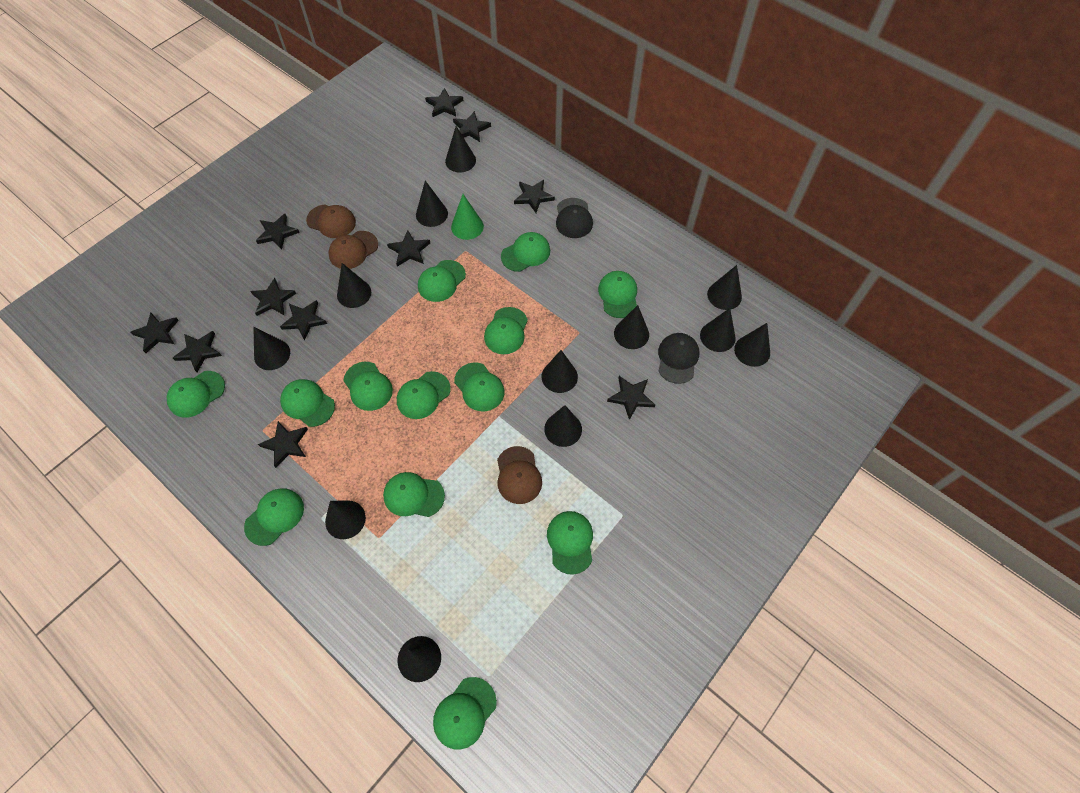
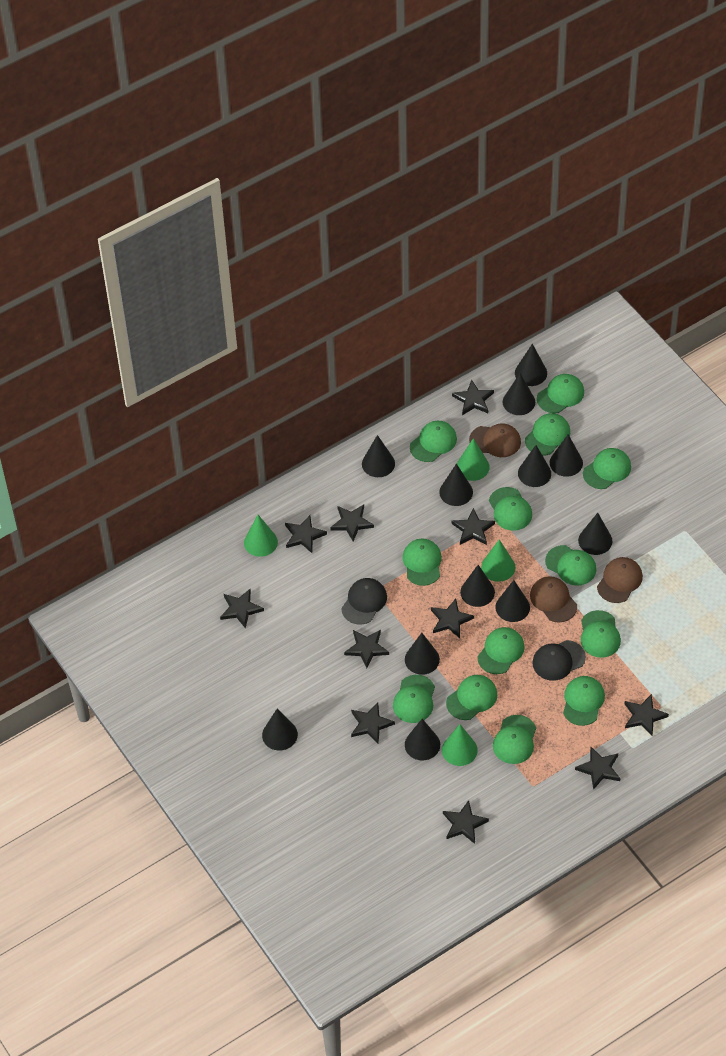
green cone: 1 -> 4

